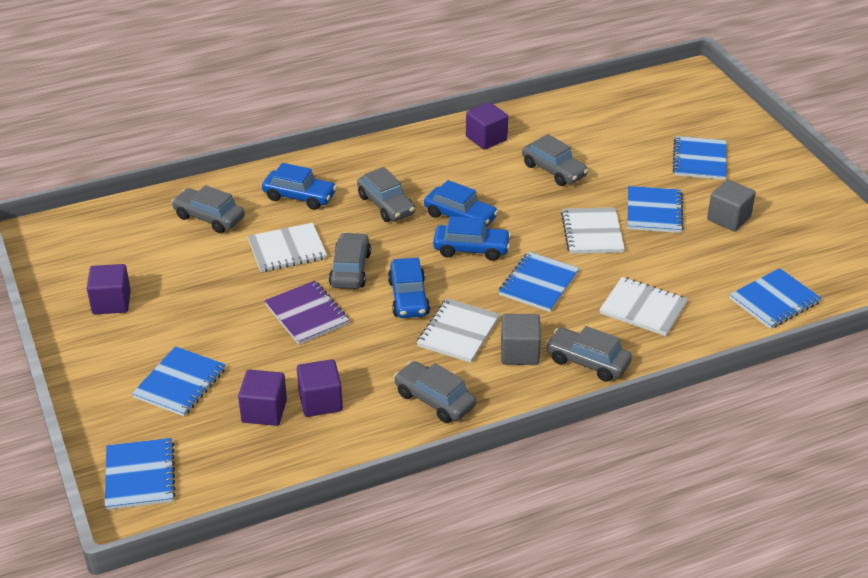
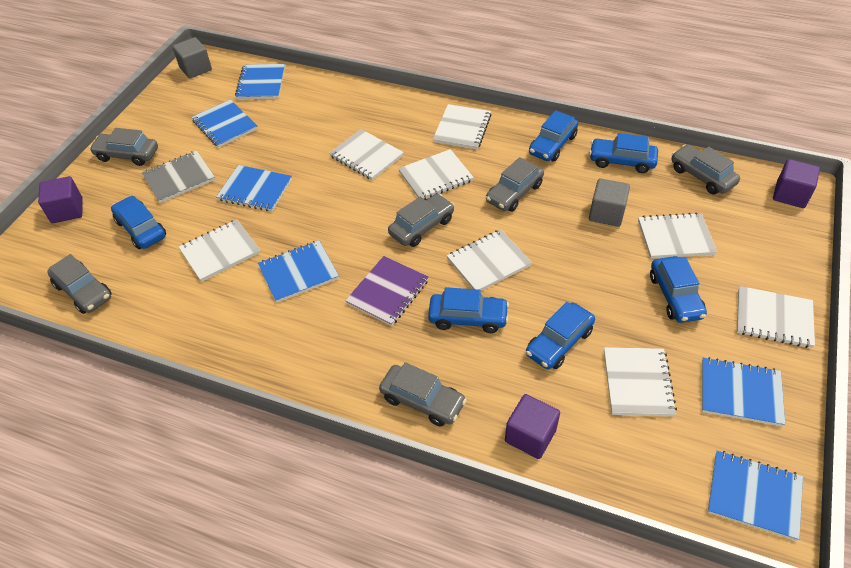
blue car: 4 -> 6
grey notebook: 0 -> 1
purple cube: 4 -> 3
white notebook: 4 -> 8

